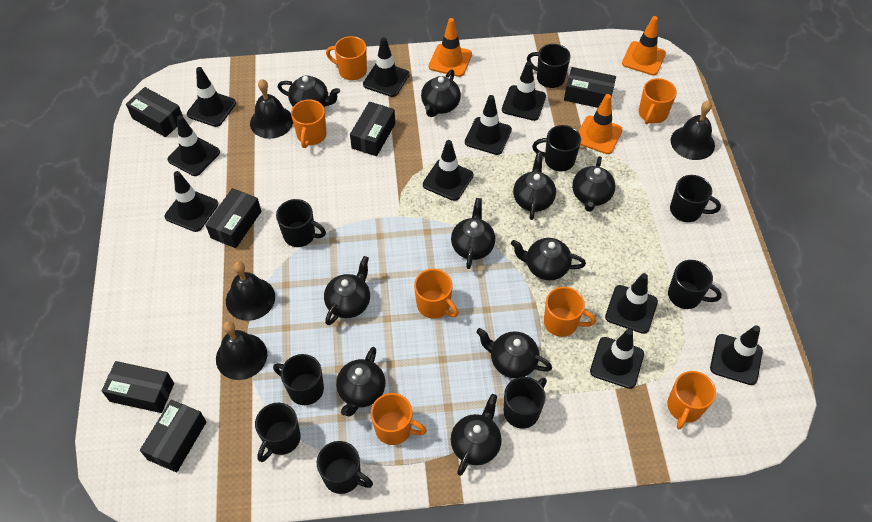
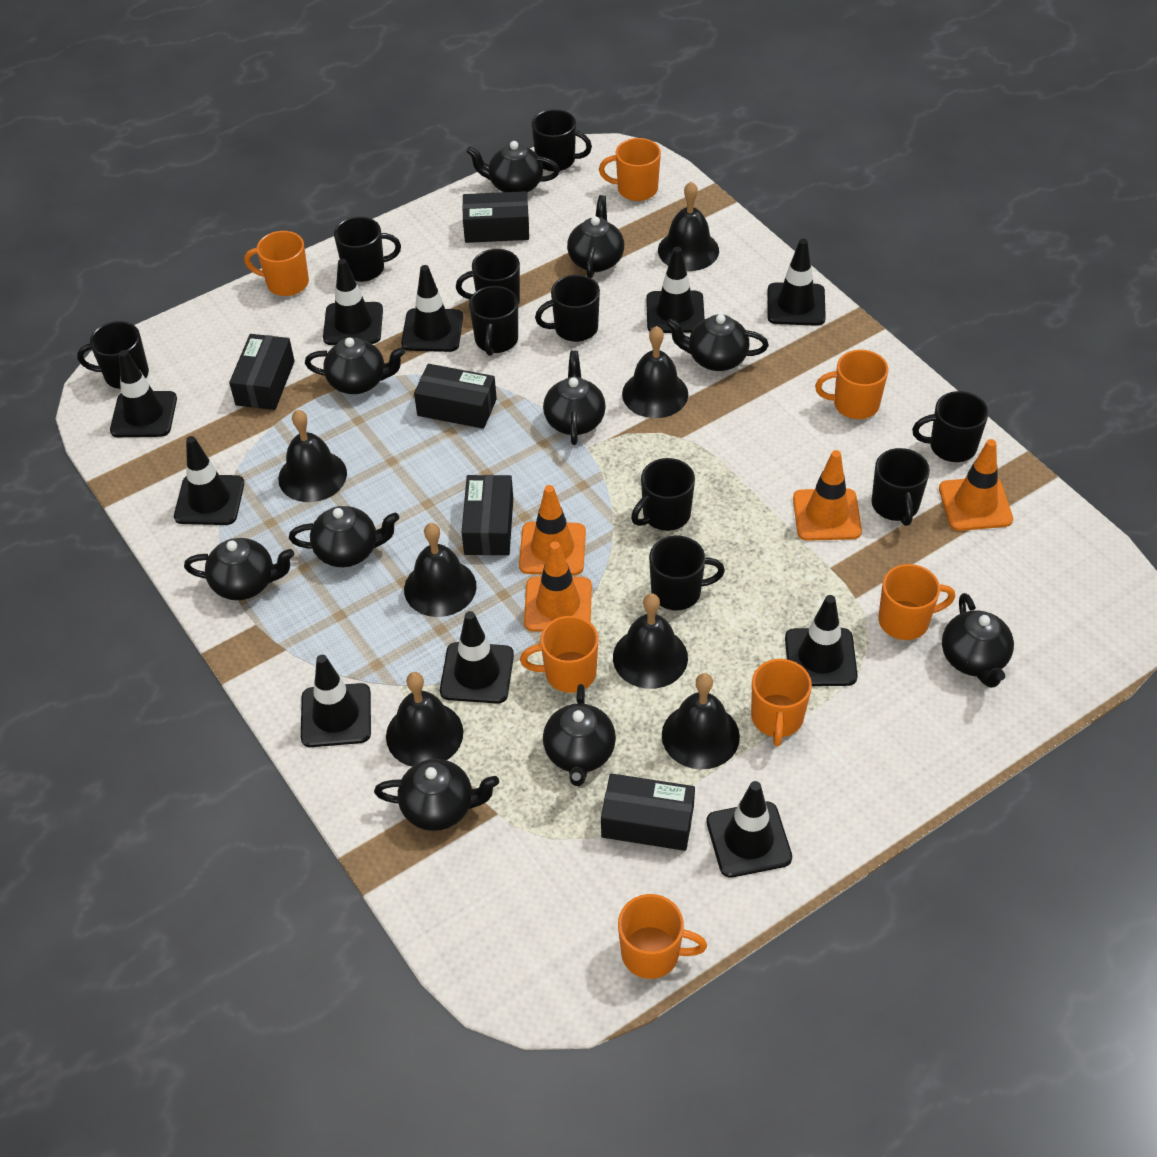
black bell: 4 -> 7
black box: 6 -> 5
black mug: 9 -> 10
orange traffic cone: 3 -> 4

